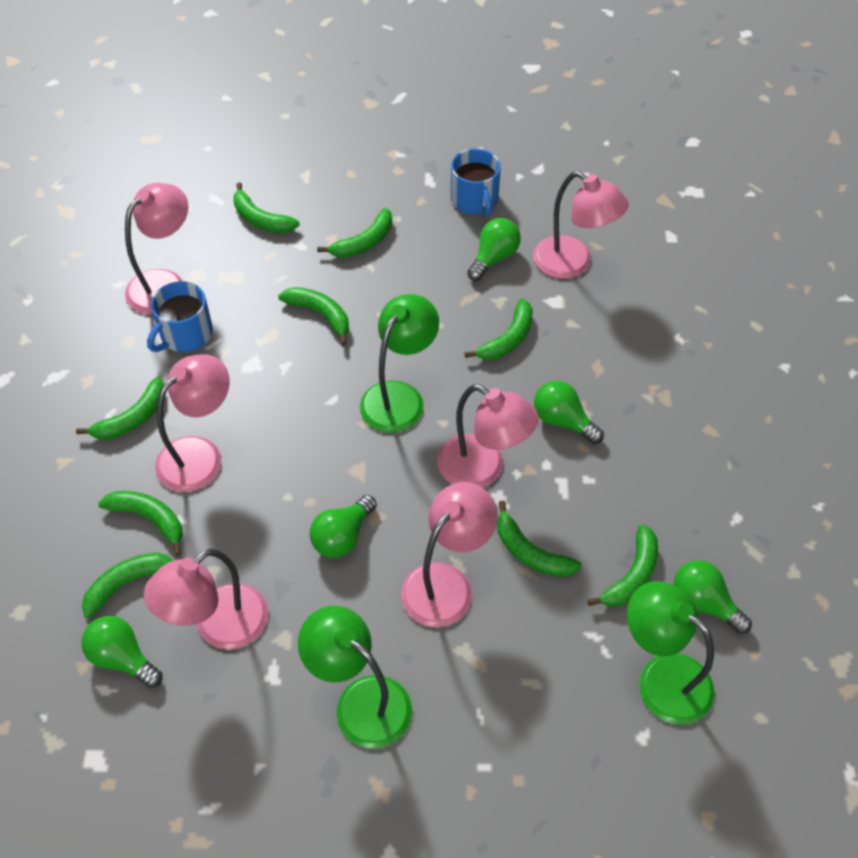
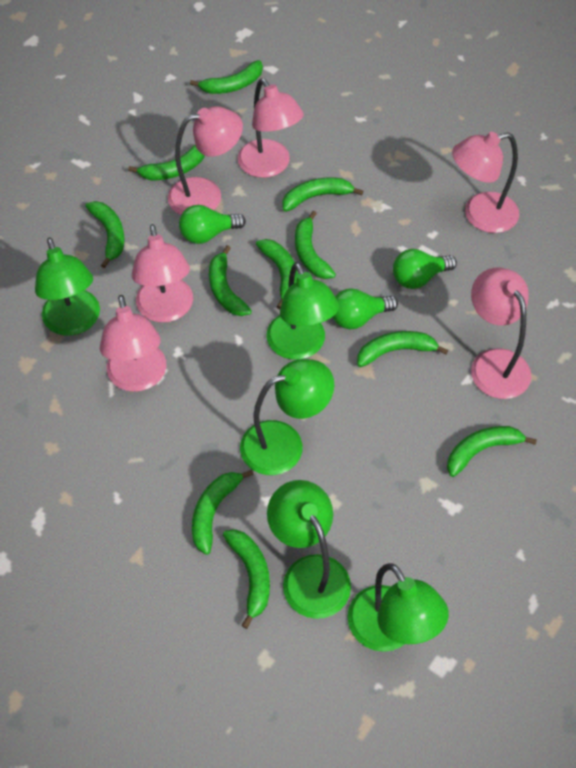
blue mug: 2 -> 0
green banana: 9 -> 11
green lamp: 3 -> 5
green light bulb: 5 -> 3

